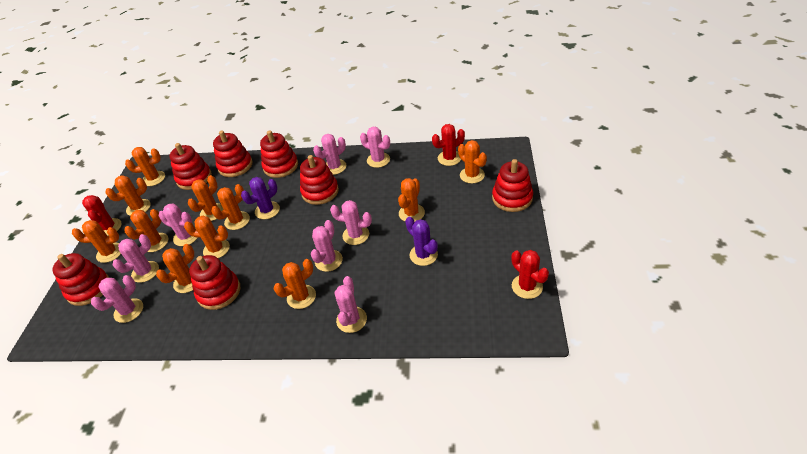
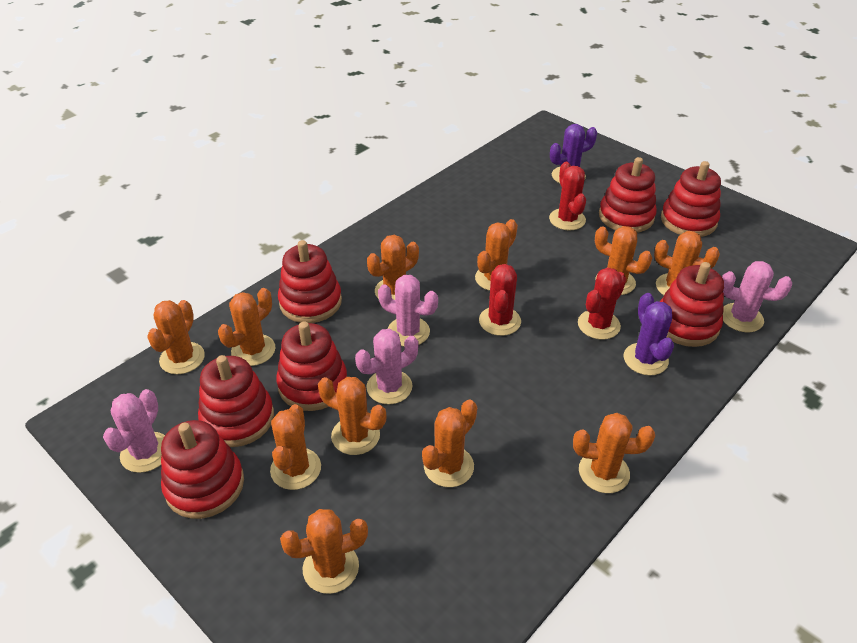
pink cactus: 8 -> 4

